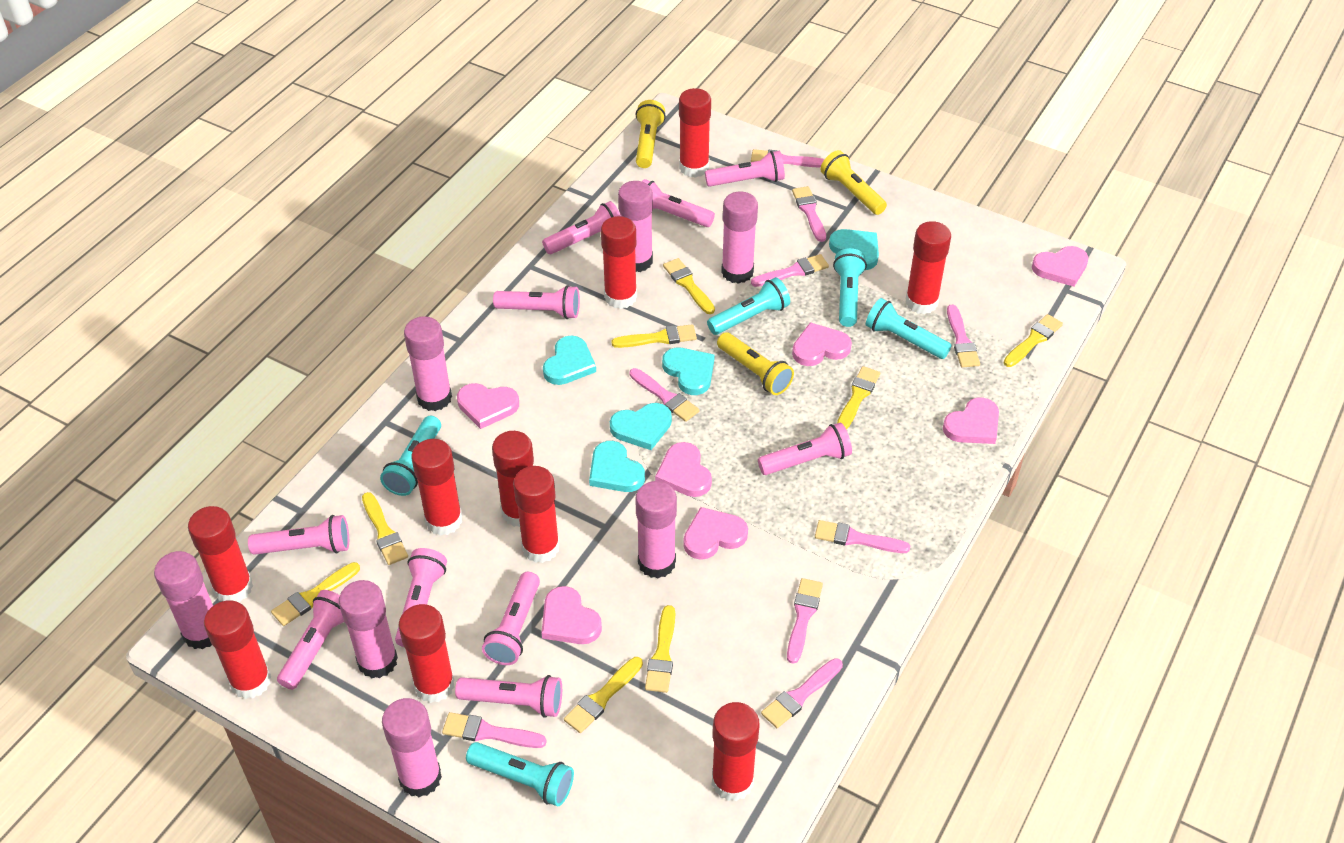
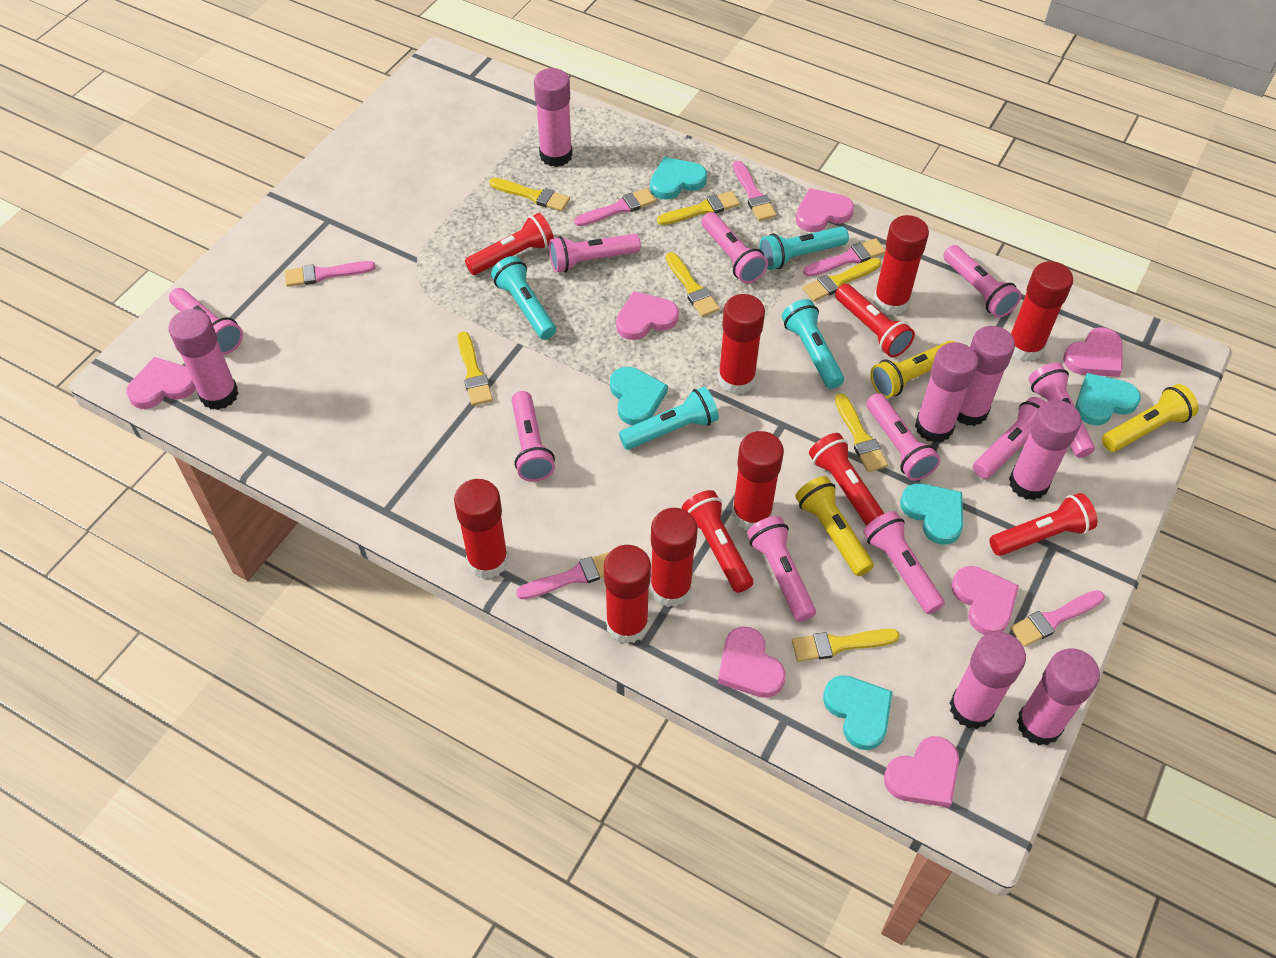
pink brush: 9 -> 6
red flashlight: 0 -> 5
red glue stick: 10 -> 7
turquoise flashlight: 5 -> 4
yellow brush: 8 -> 7

